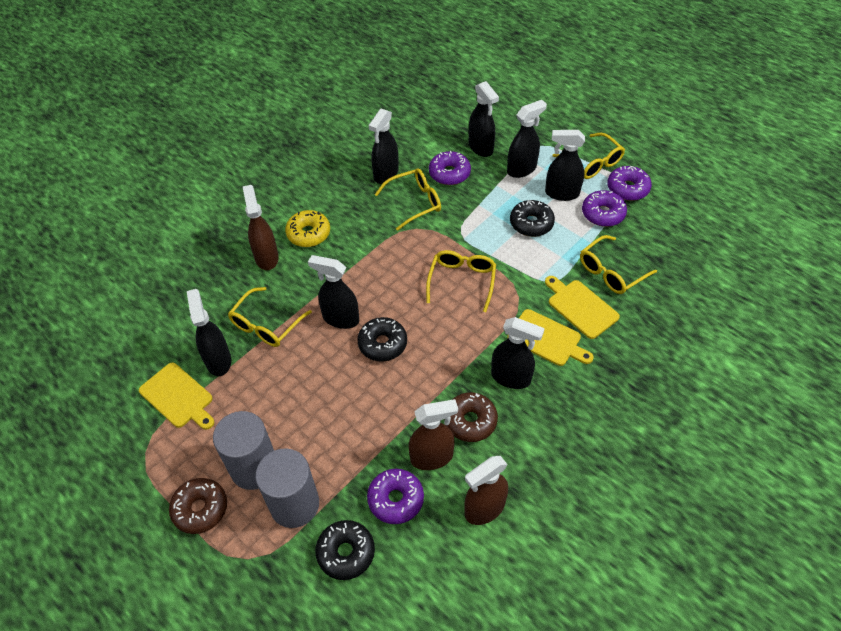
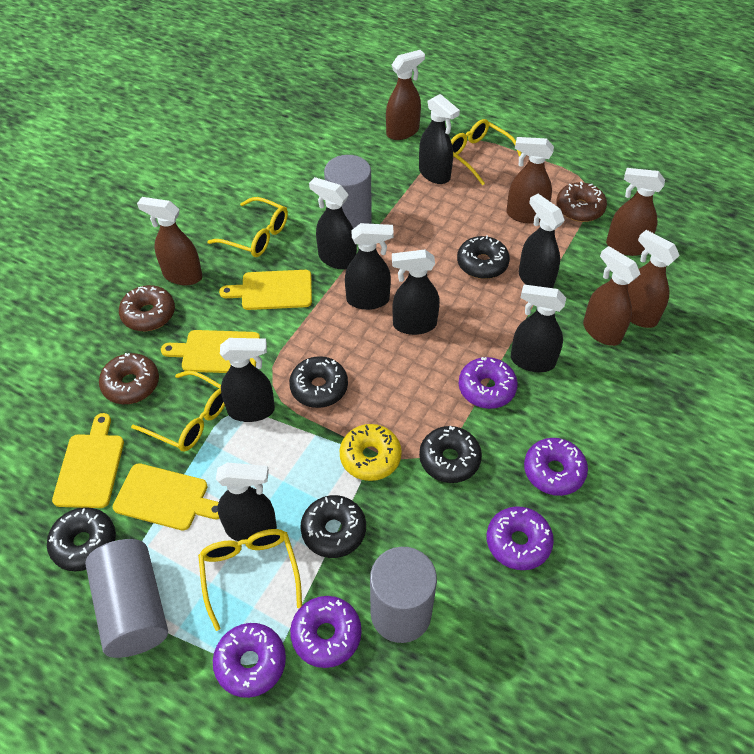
black donut: 3 -> 5
black spray bottle: 7 -> 8
brown donut: 2 -> 3
brown spray bottle: 3 -> 6
grey cylinder: 2 -> 3
purple donut: 4 -> 5
yellow cutting board: 3 -> 4
yellow glasses: 5 -> 4

